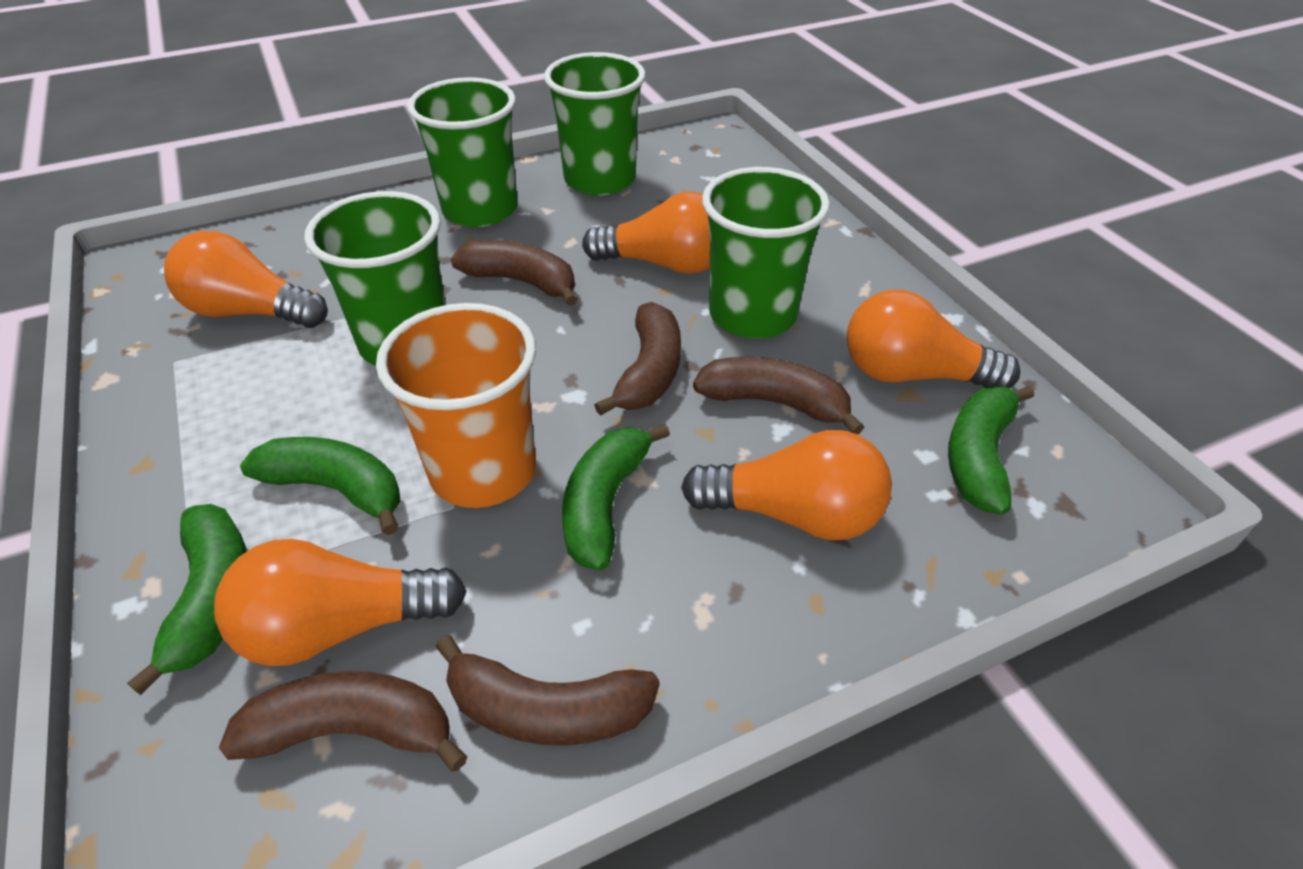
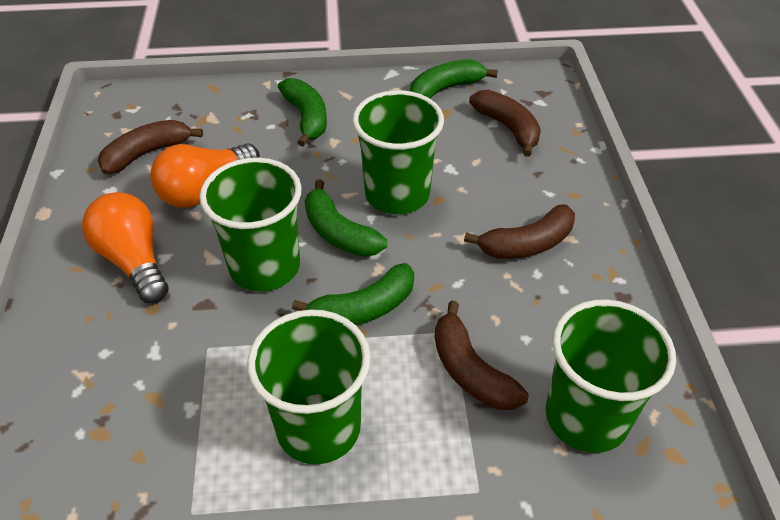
brown banana: 5 -> 4
orange cup: 1 -> 0
orange light bulb: 5 -> 2

